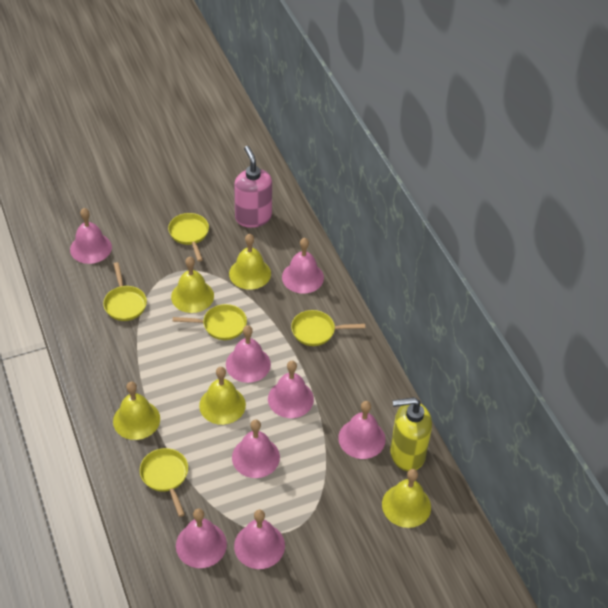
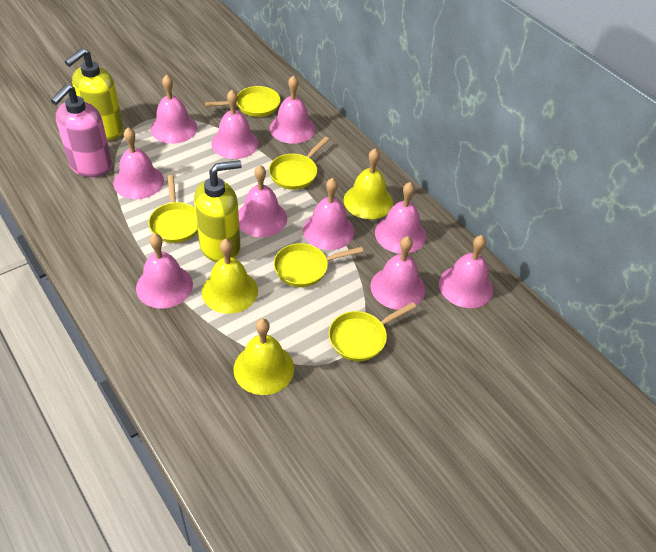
pink bell: 8 -> 10
yellow bell: 5 -> 3
yellow soap dispenser: 1 -> 2

